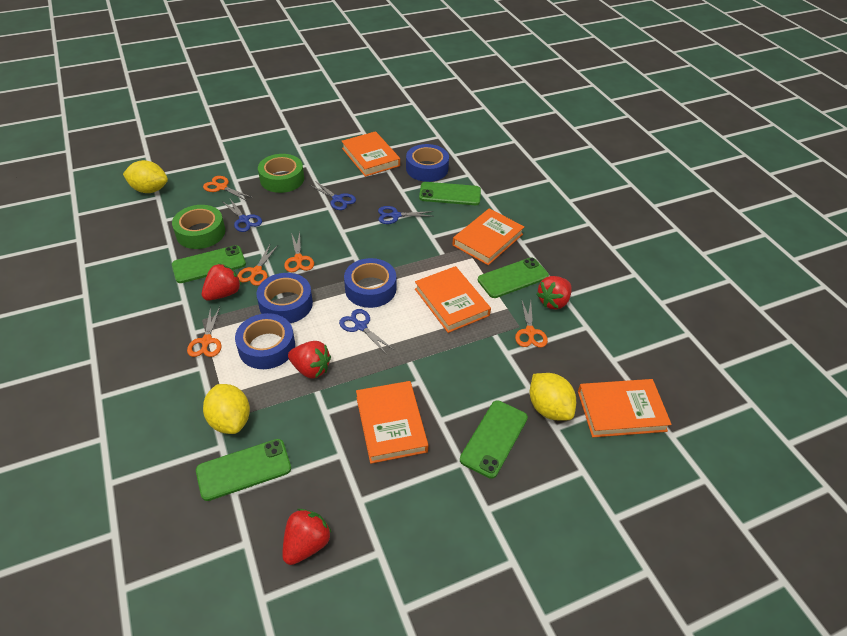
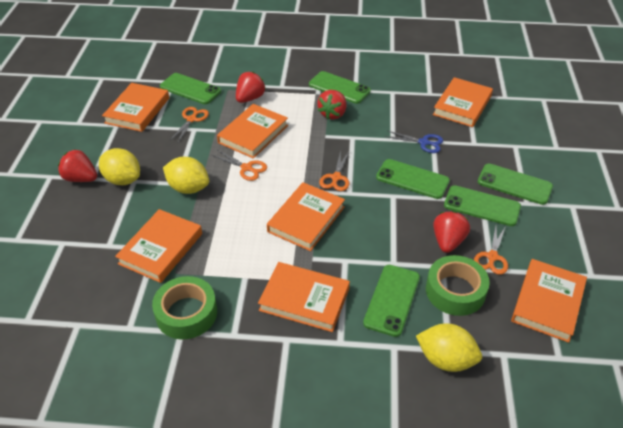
blue scissors: 4 -> 1
blue tape: 4 -> 0
green phone: 5 -> 6
orange book: 5 -> 7
orange scissors: 5 -> 4

